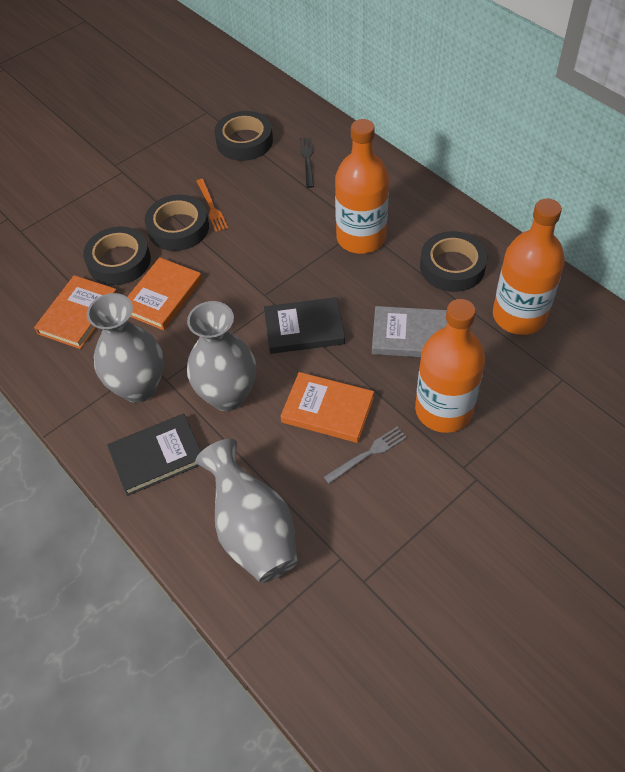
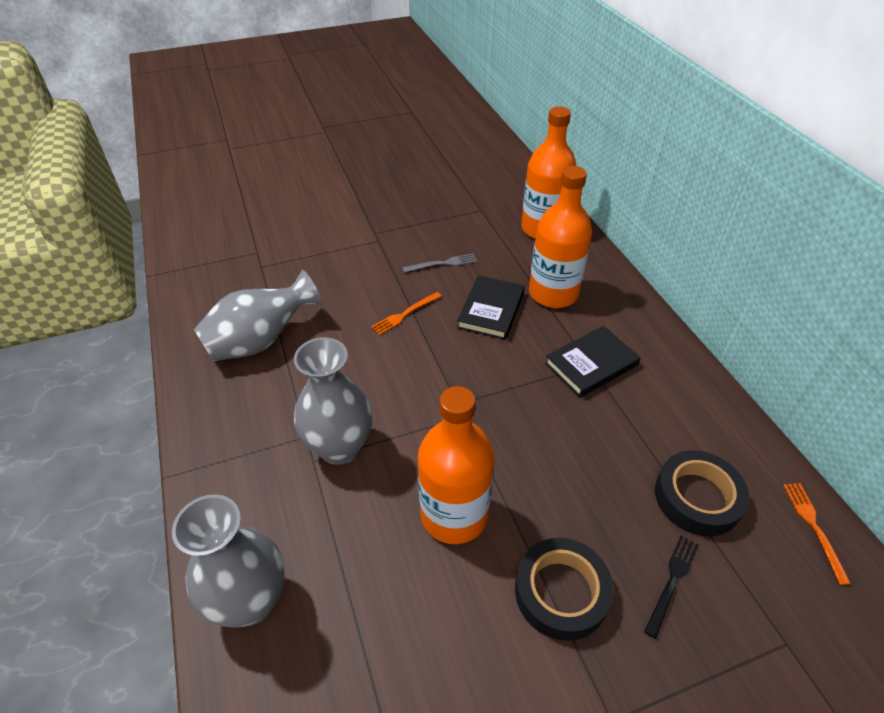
black tape: 4 -> 2
grey book: 1 -> 0
orange book: 3 -> 0
orange fork: 1 -> 2

